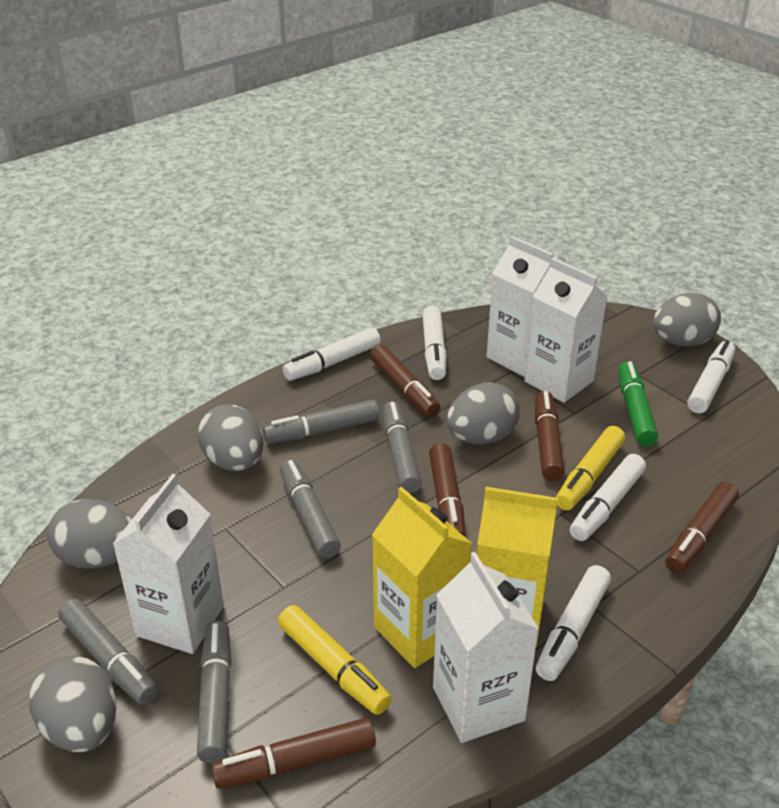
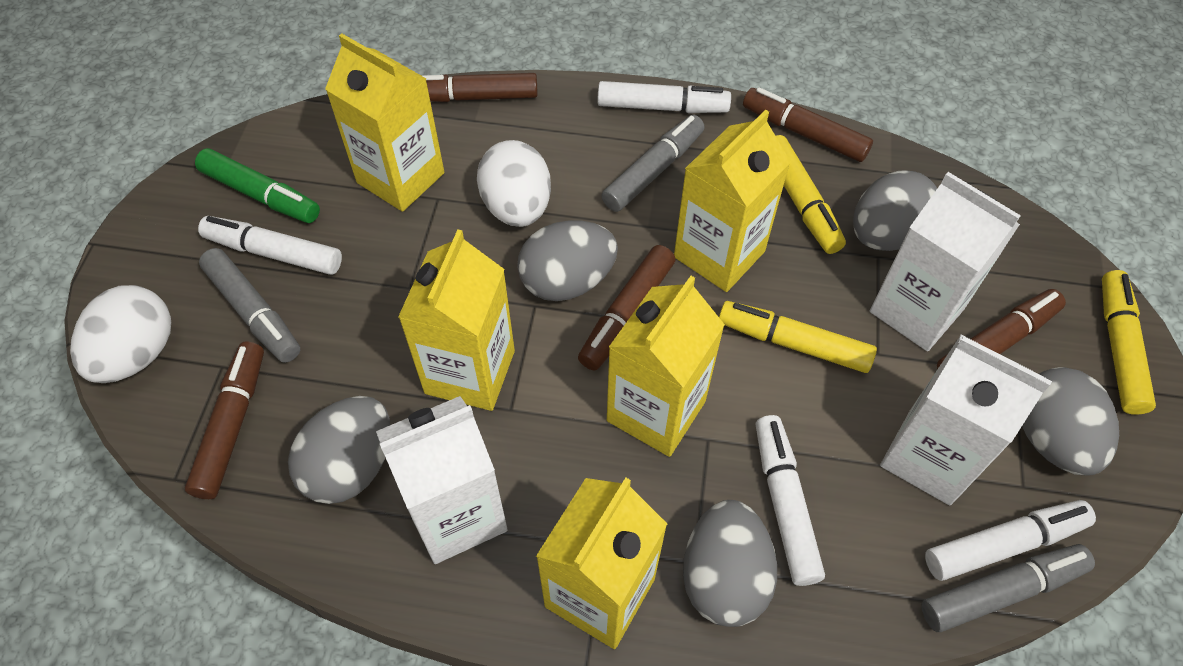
grey marker: 5 -> 3
white carton: 4 -> 3
white egg: 0 -> 2
white marker: 5 -> 4
yellow carton: 2 -> 5
yellow marker: 2 -> 3

